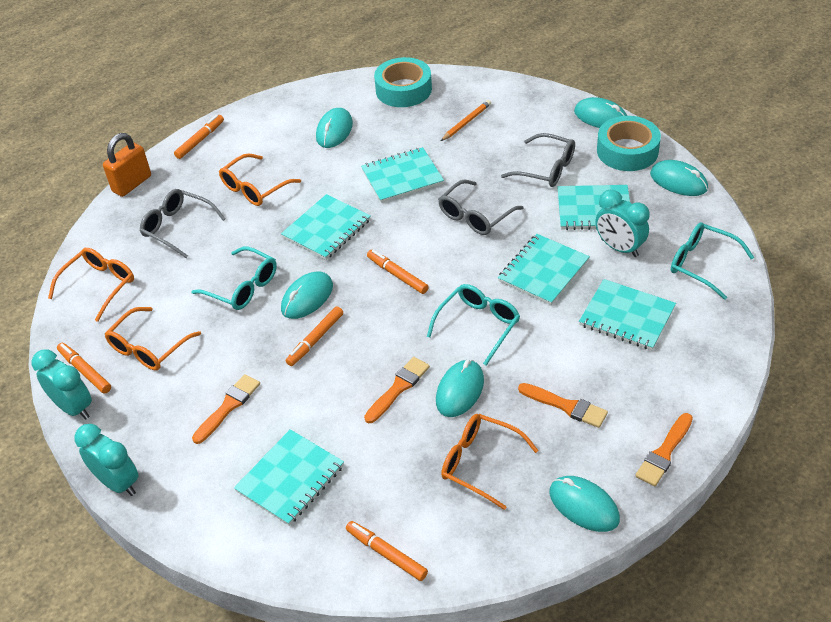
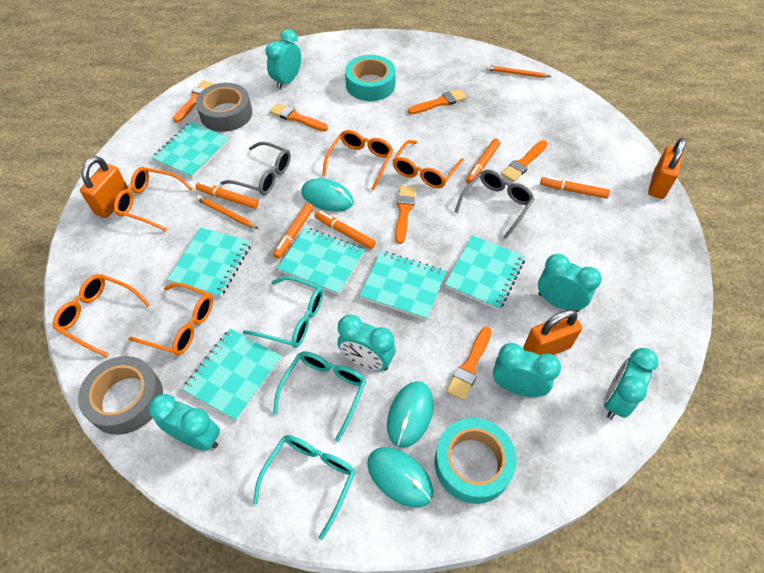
grey glasses: 3 -> 2
grey tape: 0 -> 2
orange brush: 4 -> 6
orange glasses: 4 -> 5
orange padlock: 1 -> 3
orange pencil: 1 -> 2
turquoise clock: 3 -> 6
turquoise mouse: 6 -> 3

